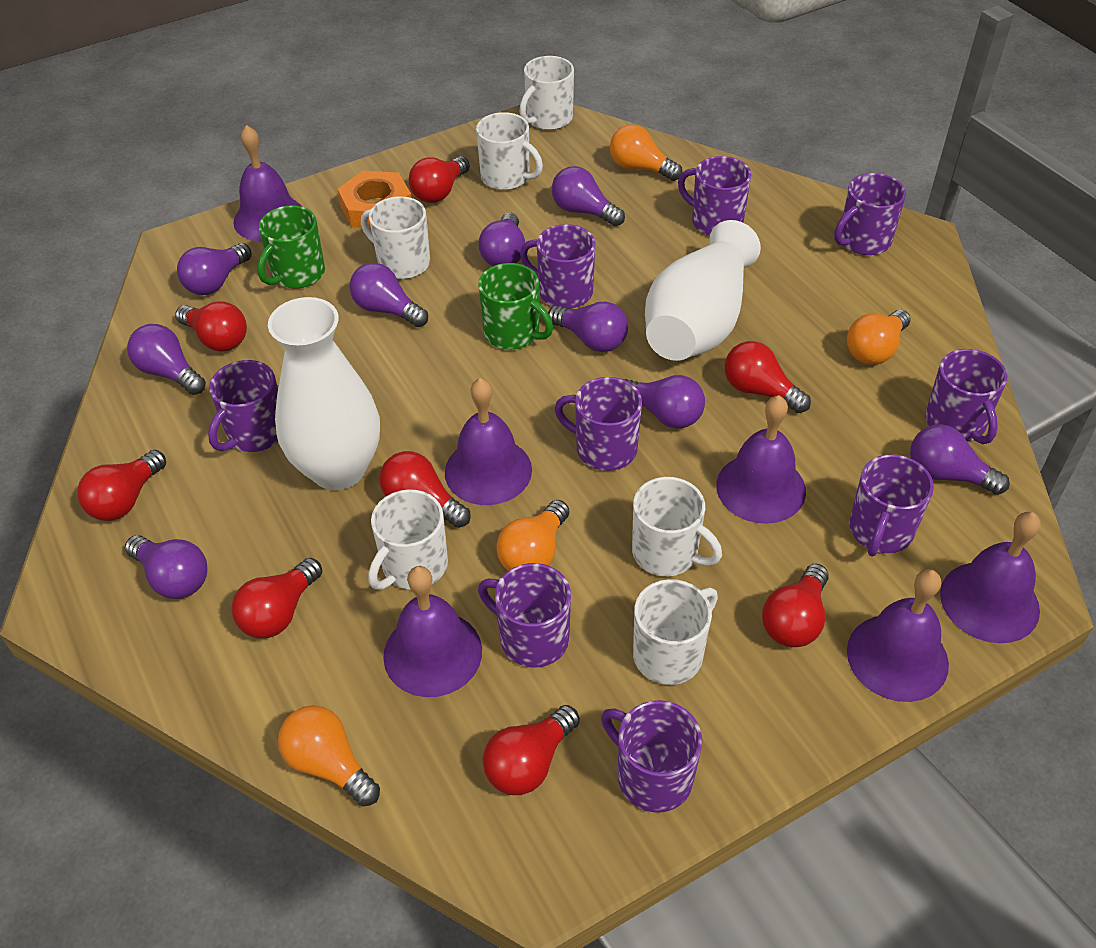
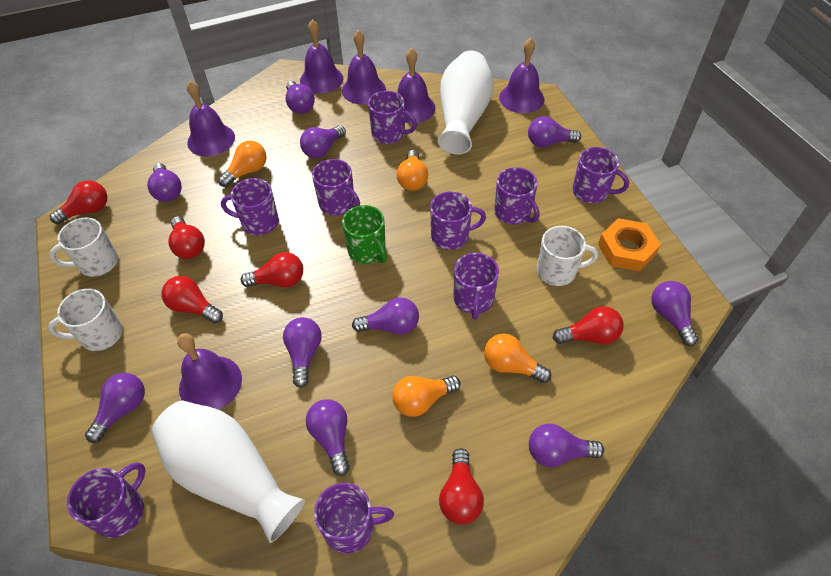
green mug: 2 -> 1
purple light bulb: 9 -> 10
red light bulb: 8 -> 6
white mug: 6 -> 3

